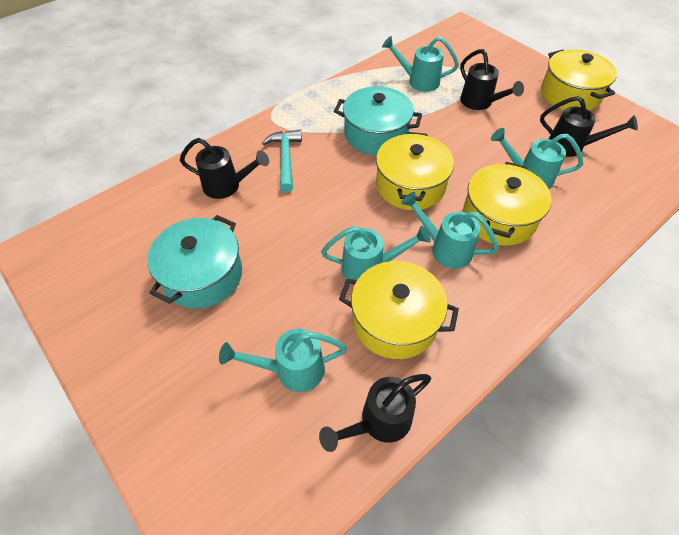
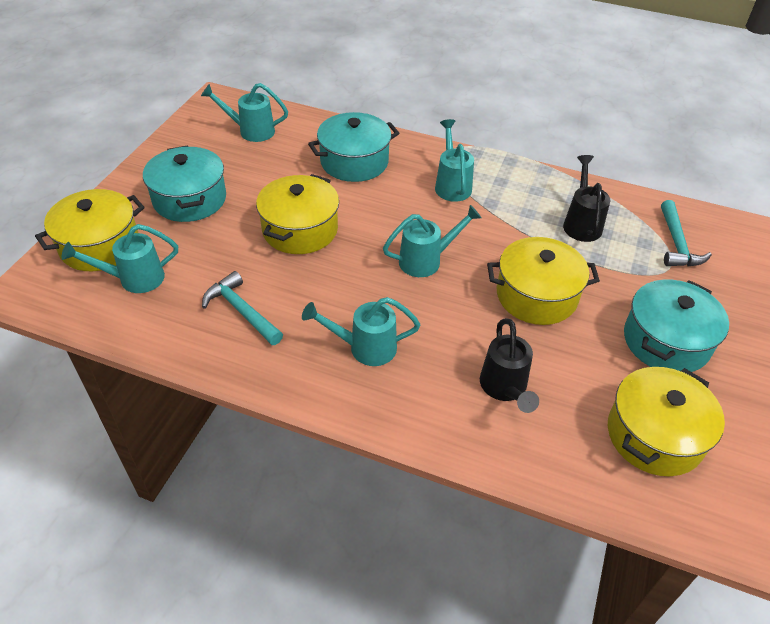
black watering can: 4 -> 2
turquoise hammer: 1 -> 2
turquoise pot: 2 -> 3

